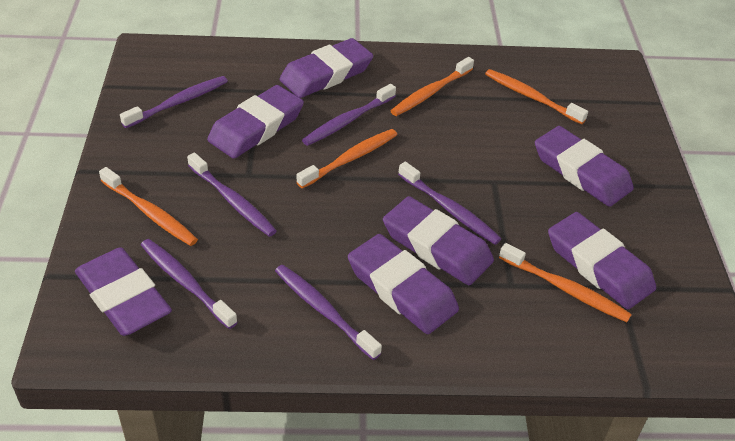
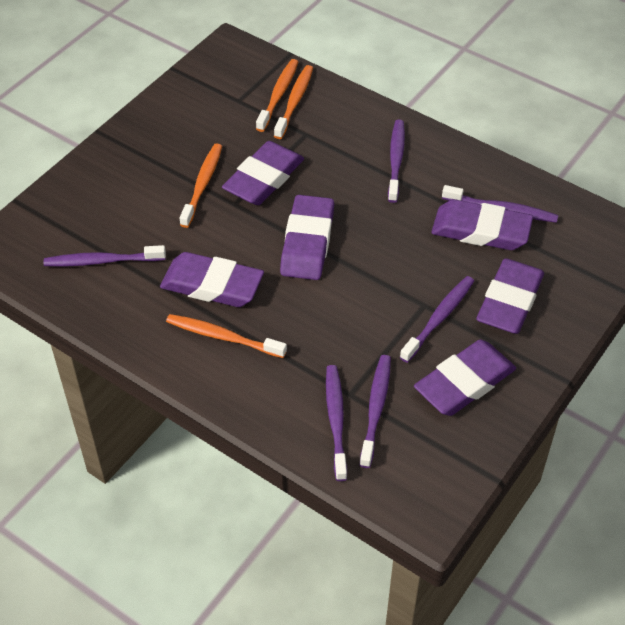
orange toothbrush: 5 -> 4
purple eraser: 7 -> 6

